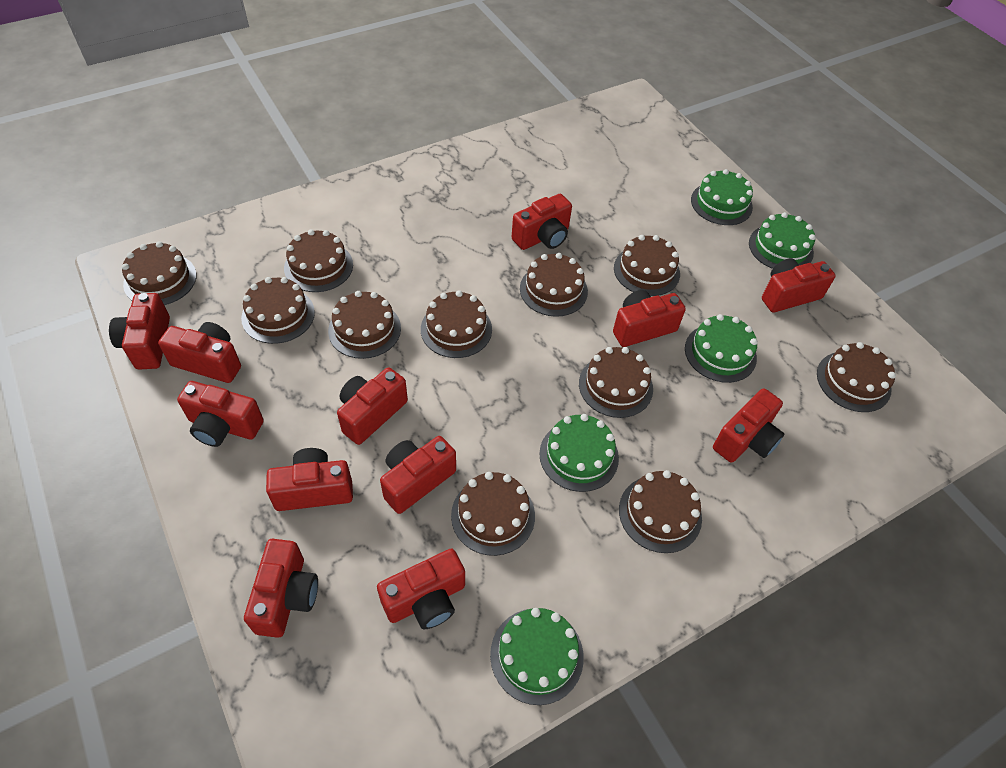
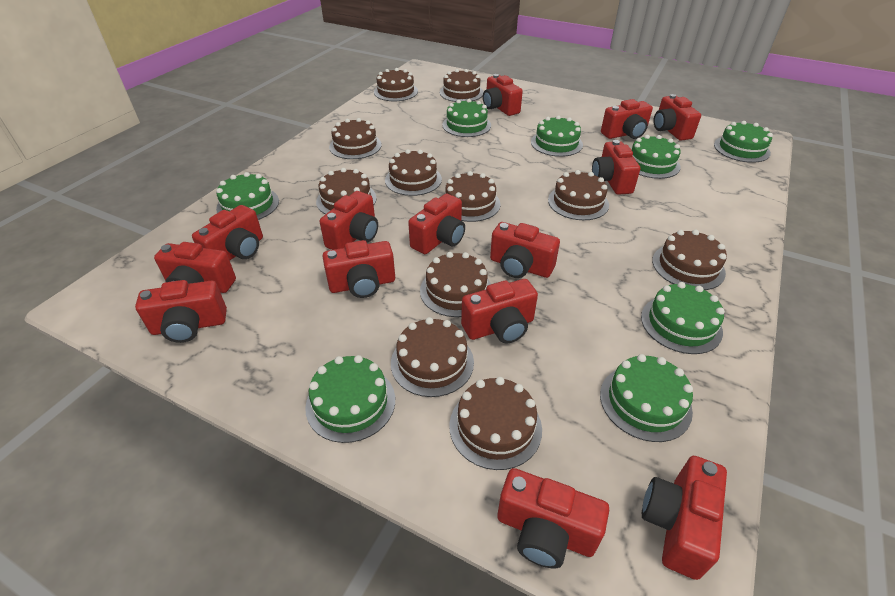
green cake: 5 -> 8
red camera: 12 -> 14

